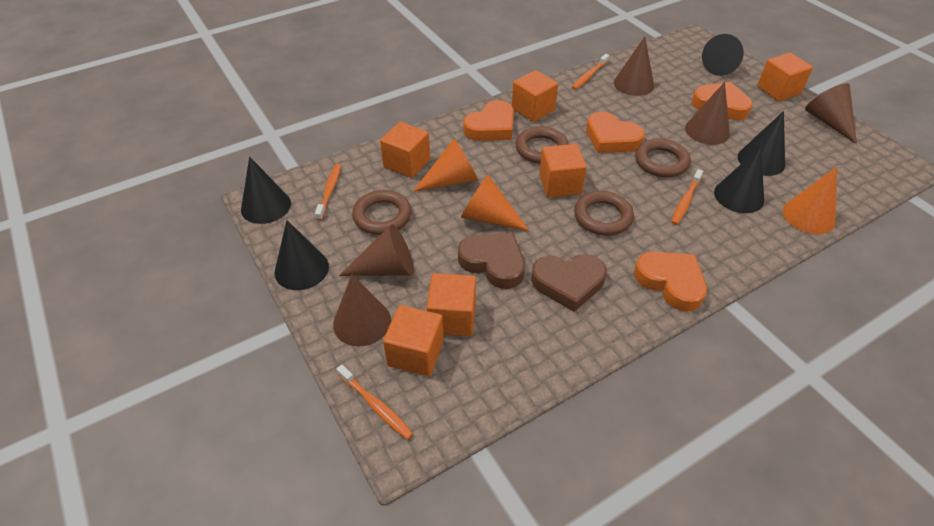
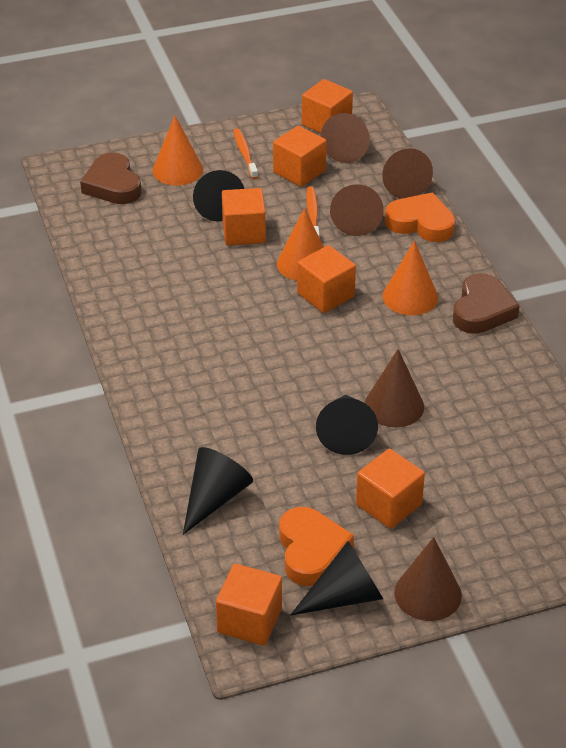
black cone: 5 -> 4
brown ring: 4 -> 0
orange heart: 4 -> 2
orange toothbrush: 4 -> 2

